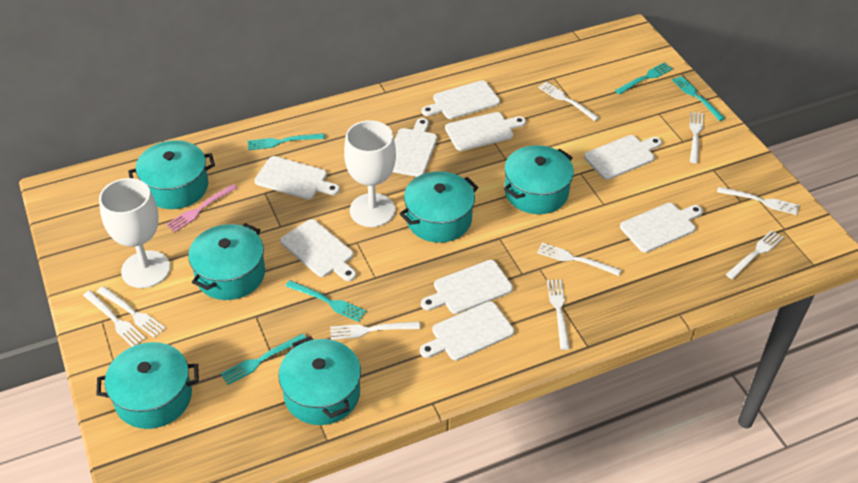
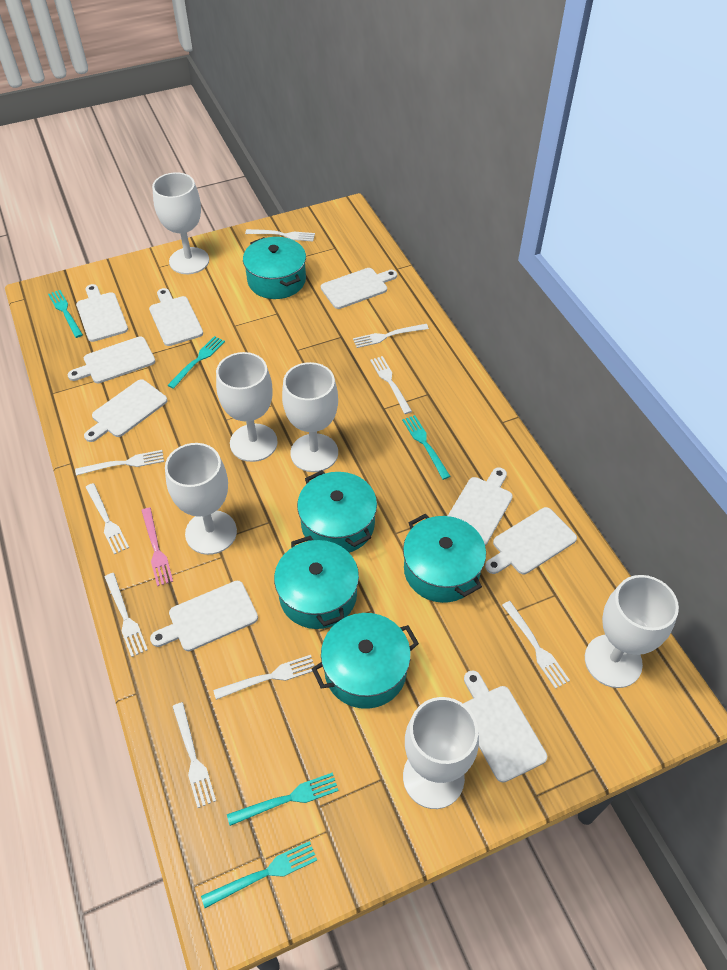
turquoise pot: 6 -> 5
white goblet: 2 -> 6

